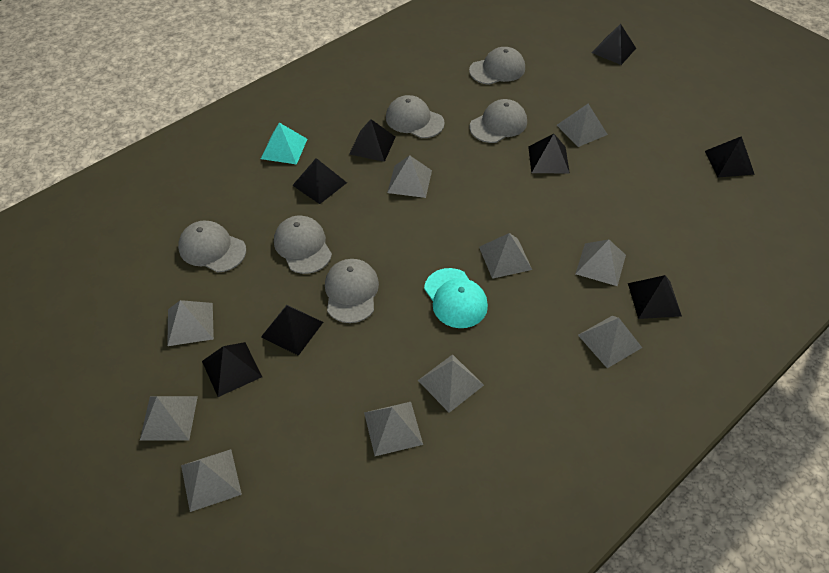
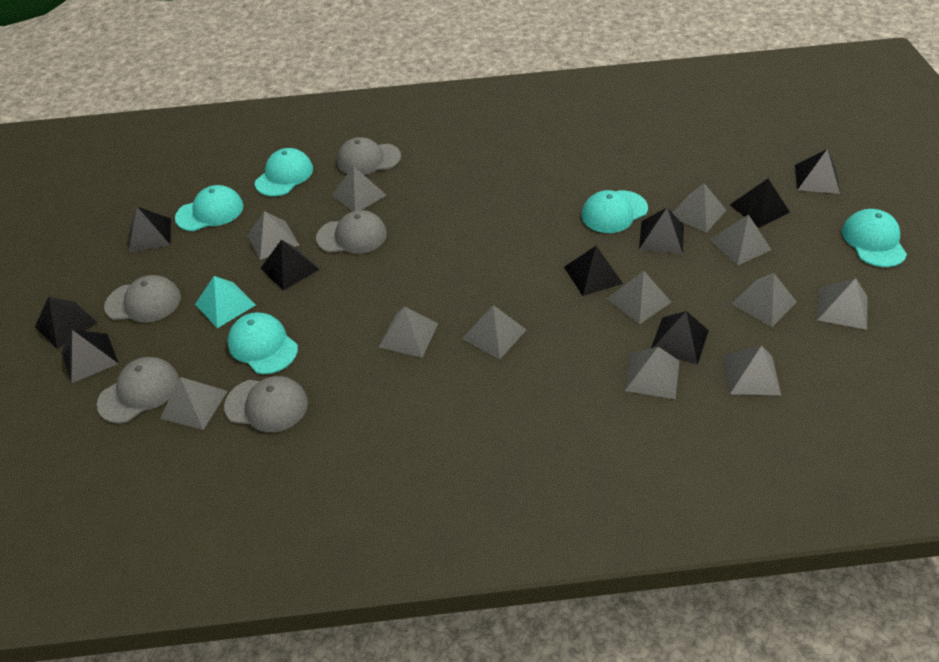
black pyramid: 8 -> 9
grey cap: 6 -> 5
grey pyramid: 10 -> 12
turquoise cap: 1 -> 5

